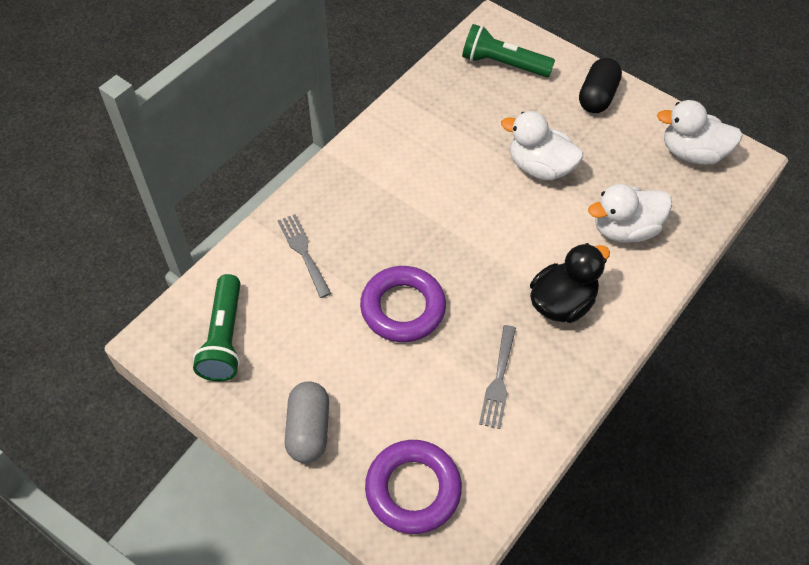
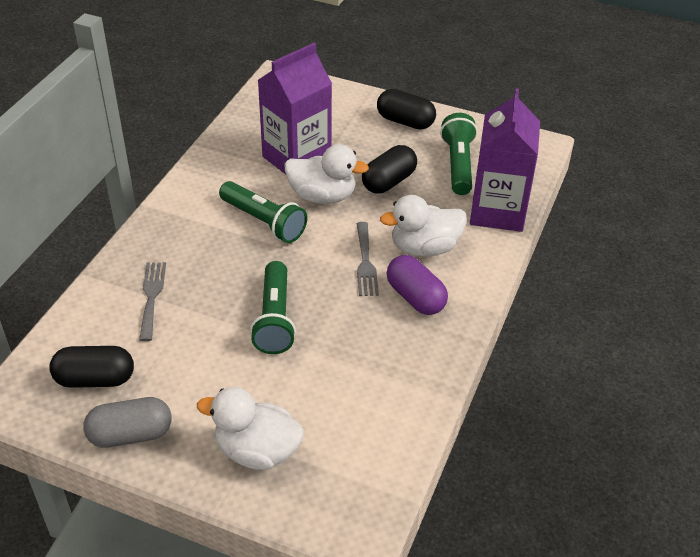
black capsule: 1 -> 3
black duck: 1 -> 0
green flashlight: 2 -> 3
purple capsule: 0 -> 1
purple carton: 0 -> 2
purple ring: 2 -> 0

